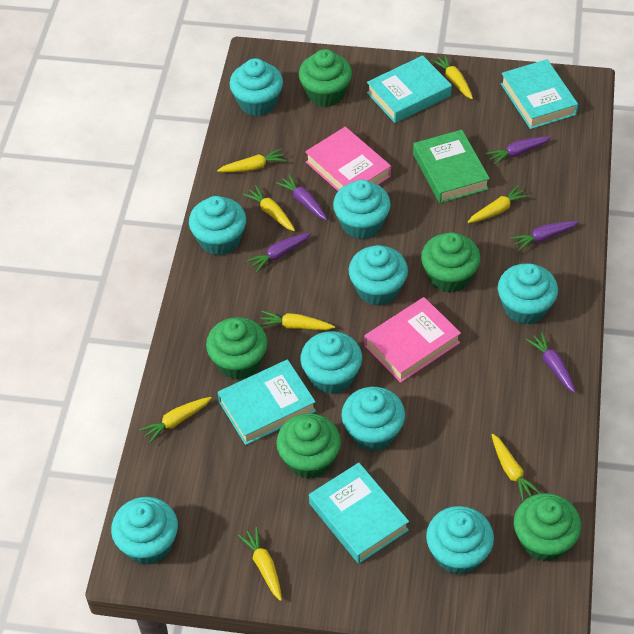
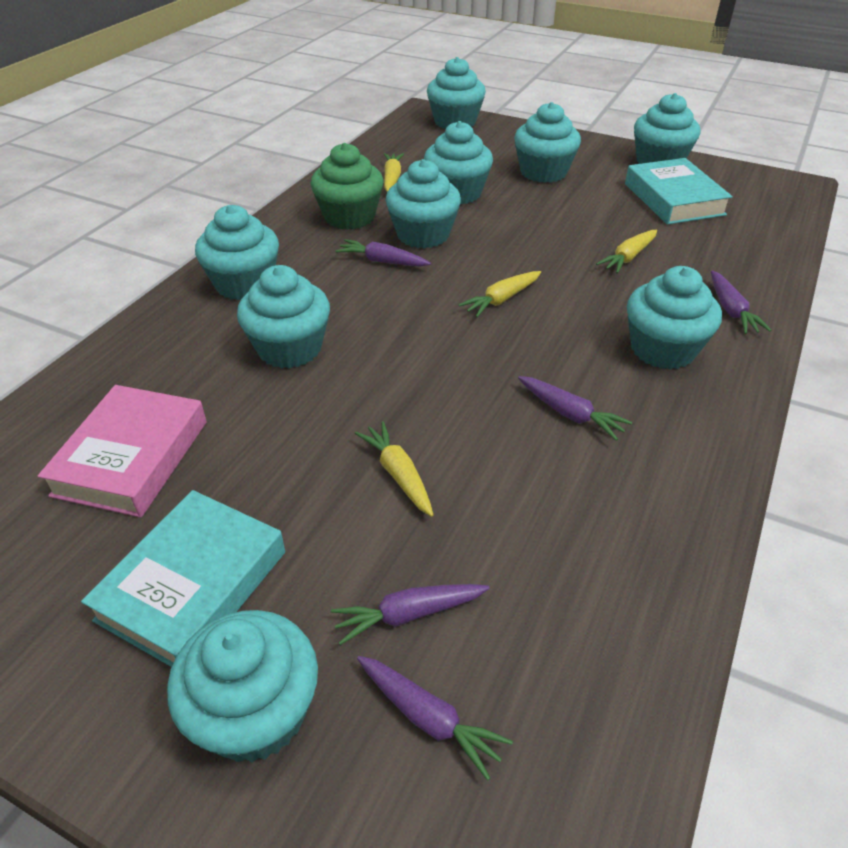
green book: 1 -> 0
green cupcake: 5 -> 1
pink book: 2 -> 1
turquoise book: 4 -> 2
yellow carrot: 8 -> 4

